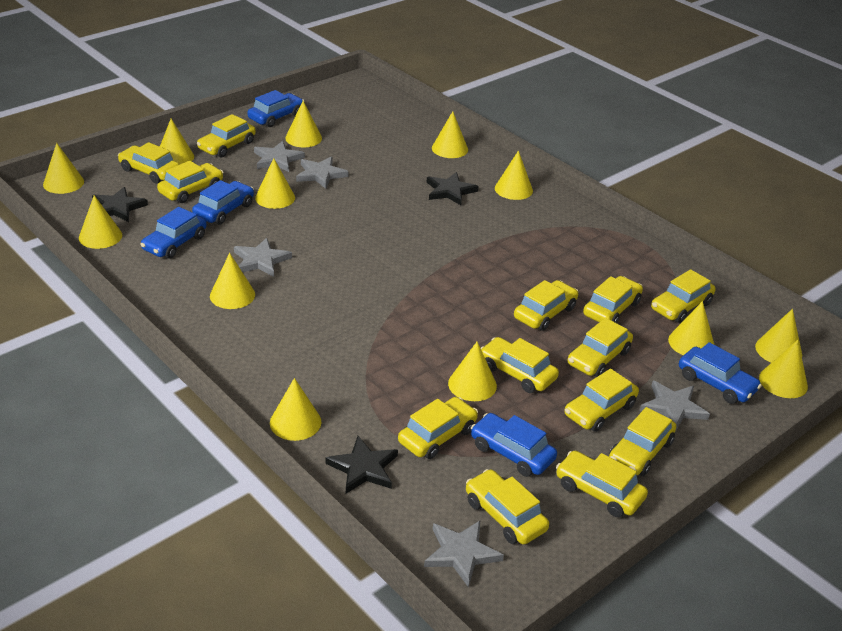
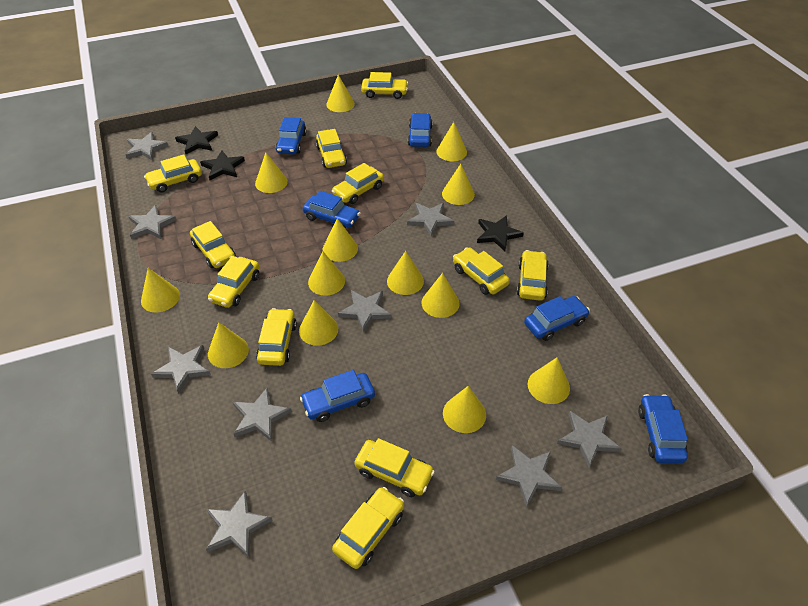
blue car: 5 -> 6
grey star: 5 -> 9
yellow car: 13 -> 11

